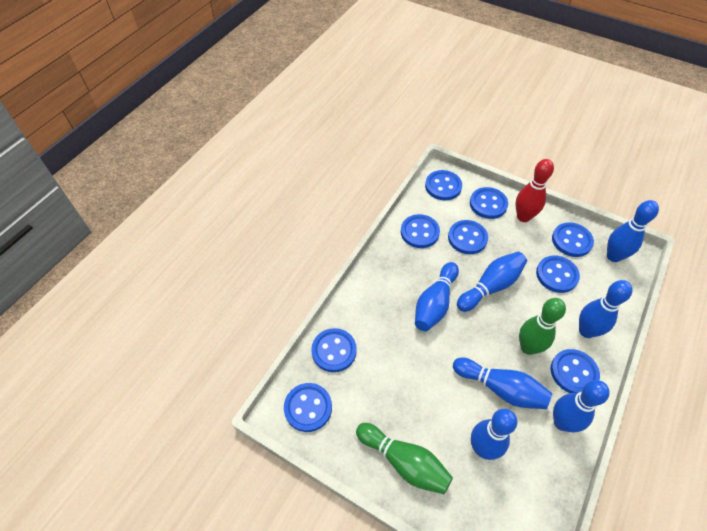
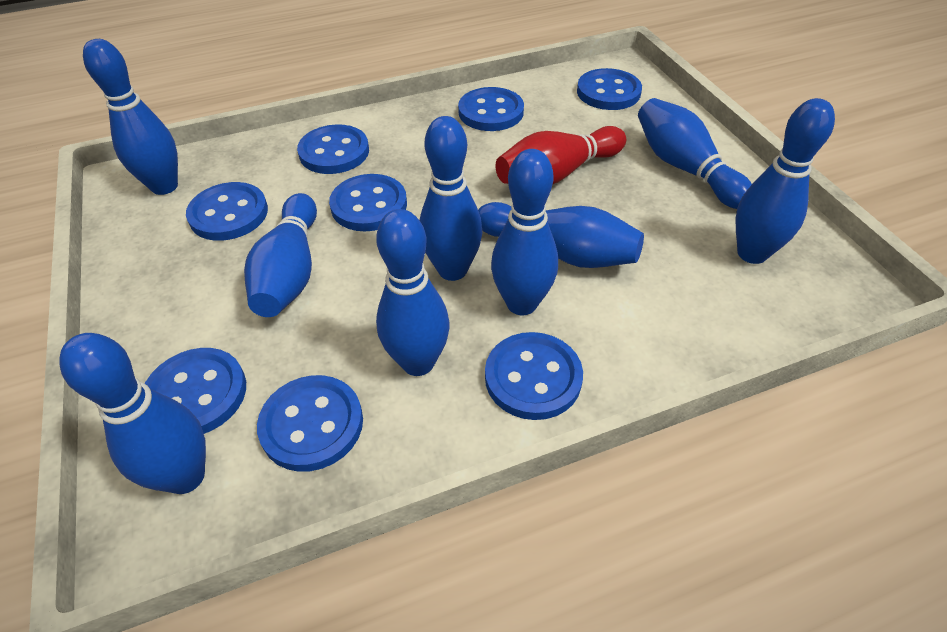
blue bowling pin: 7 -> 9
blue button: 9 -> 8
green bowling pin: 2 -> 0

